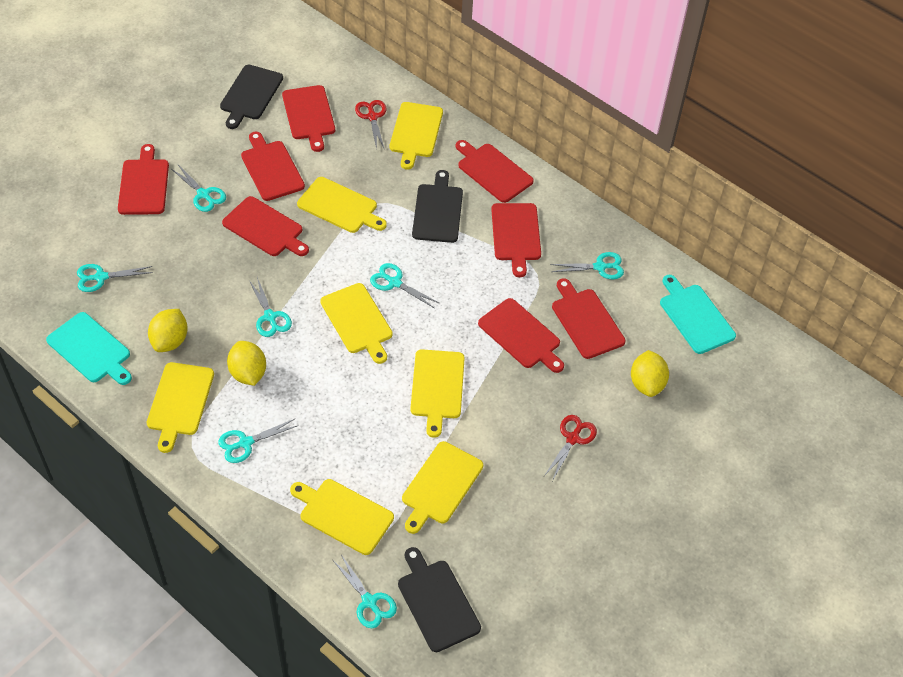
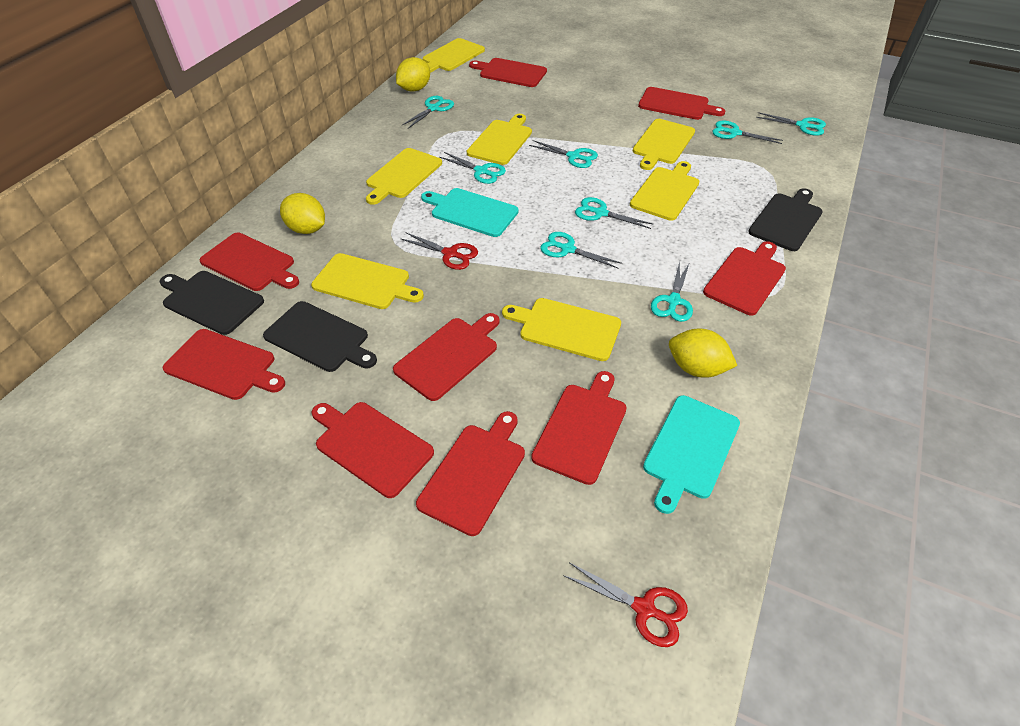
red cutting board: 8 -> 9
turquoise scissors: 7 -> 8

